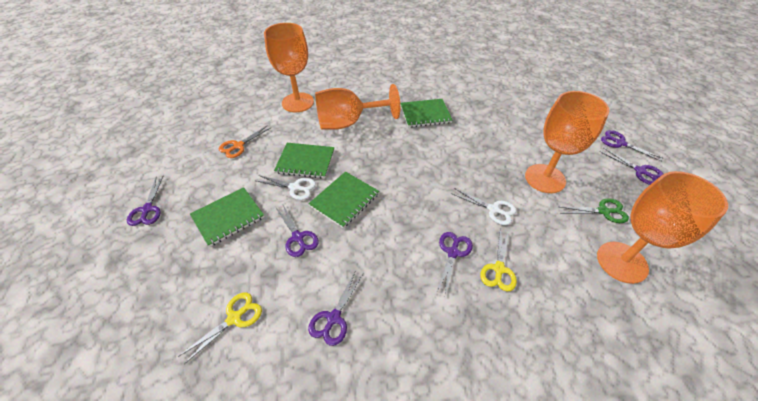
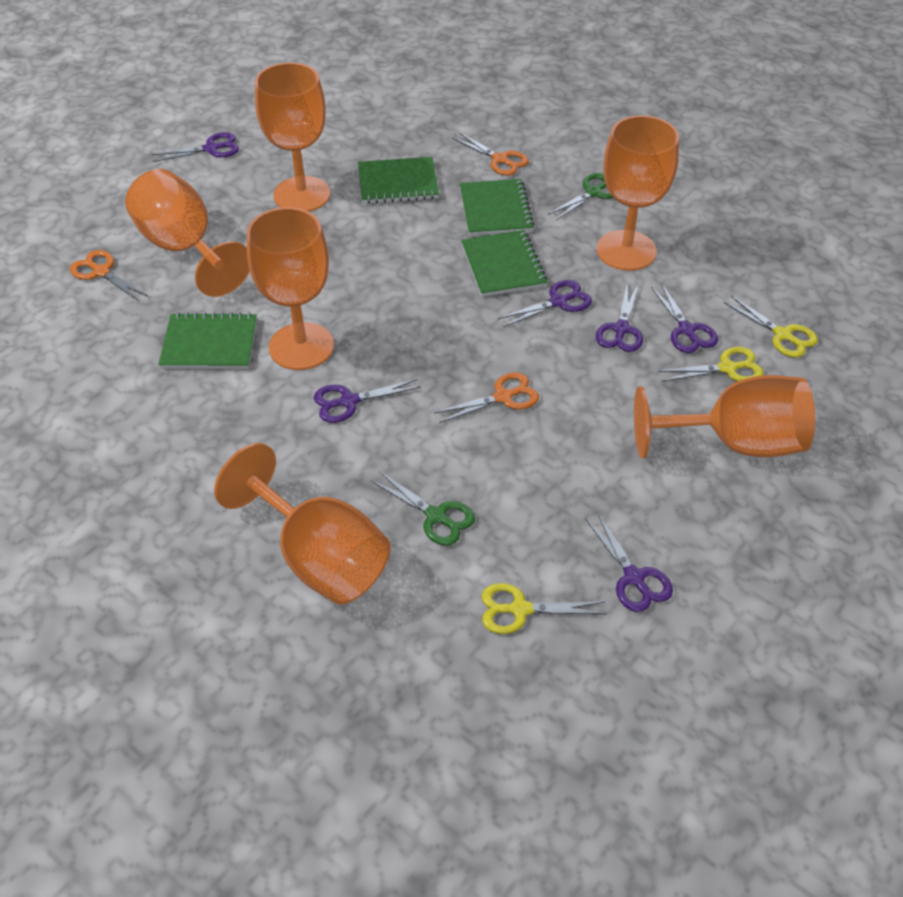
green scissors: 1 -> 2
orange goblet: 4 -> 6
orange scissors: 1 -> 3
white scissors: 2 -> 0
yellow scissors: 2 -> 3

